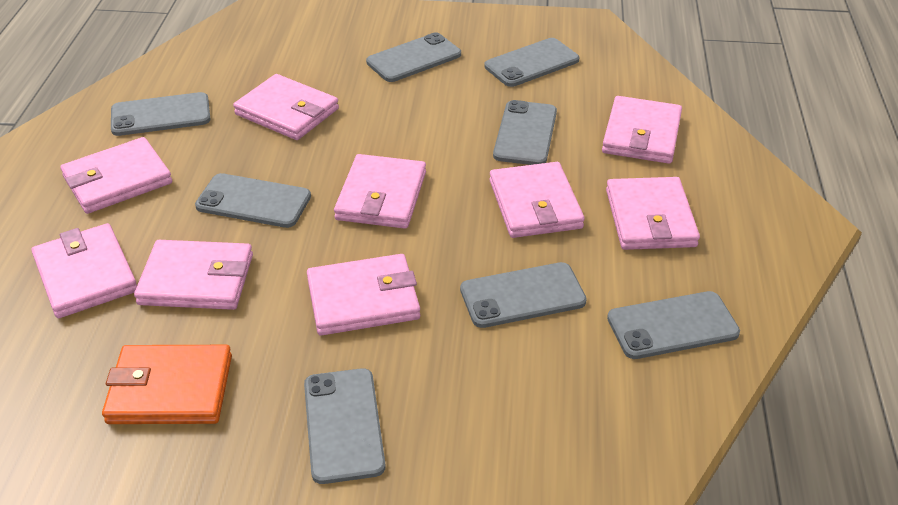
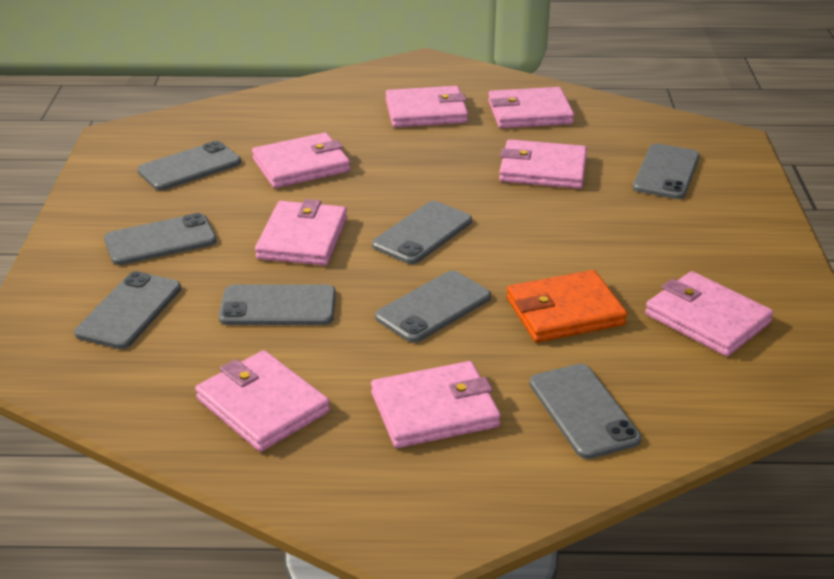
pink wallet: 9 -> 8

